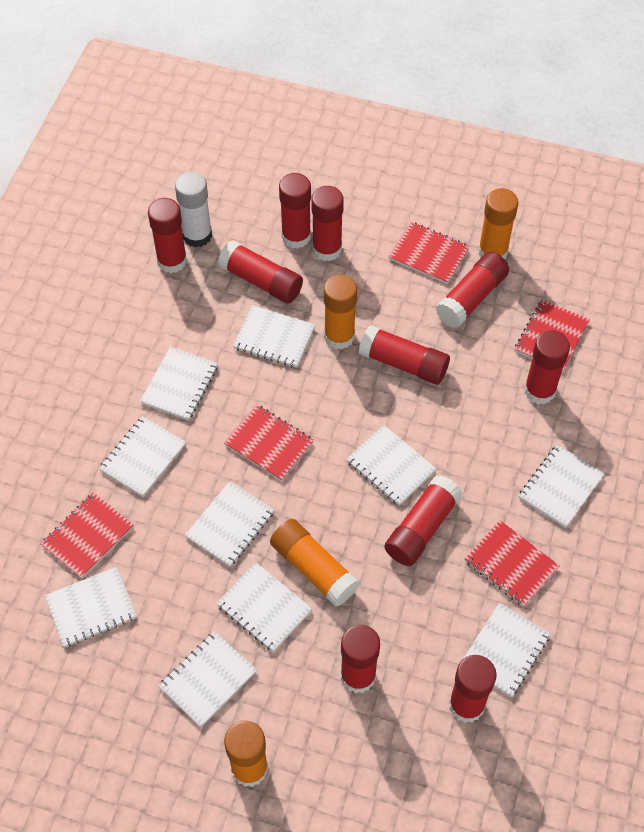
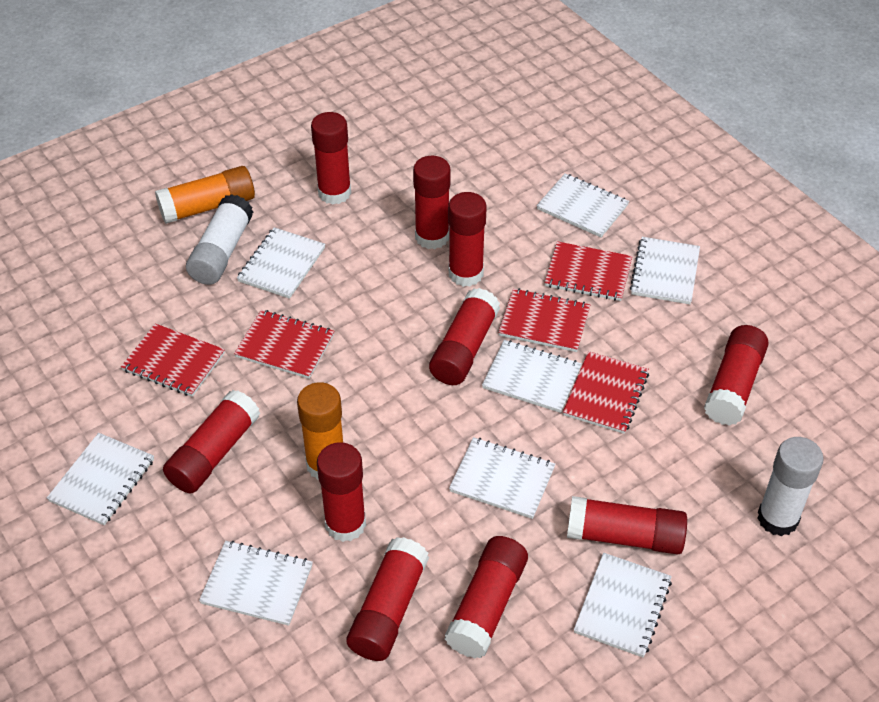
orange glue stick: 4 -> 2
white glue stick: 1 -> 2
white notebook: 10 -> 8

